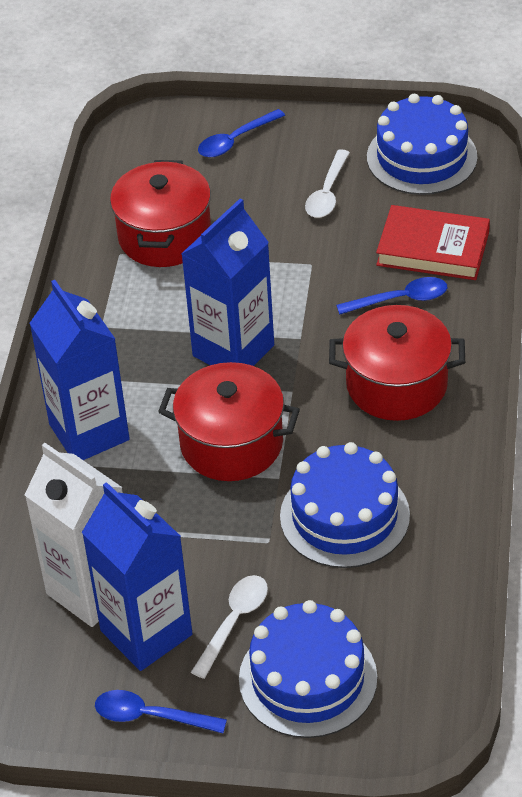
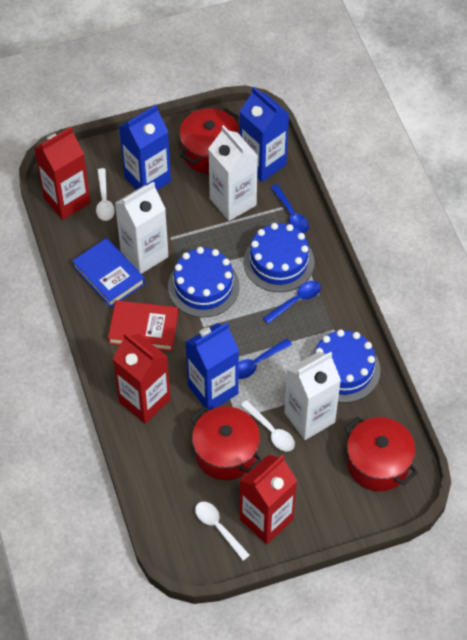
blue book: 0 -> 1
red carton: 0 -> 3
white carton: 1 -> 3
white spoon: 2 -> 3

